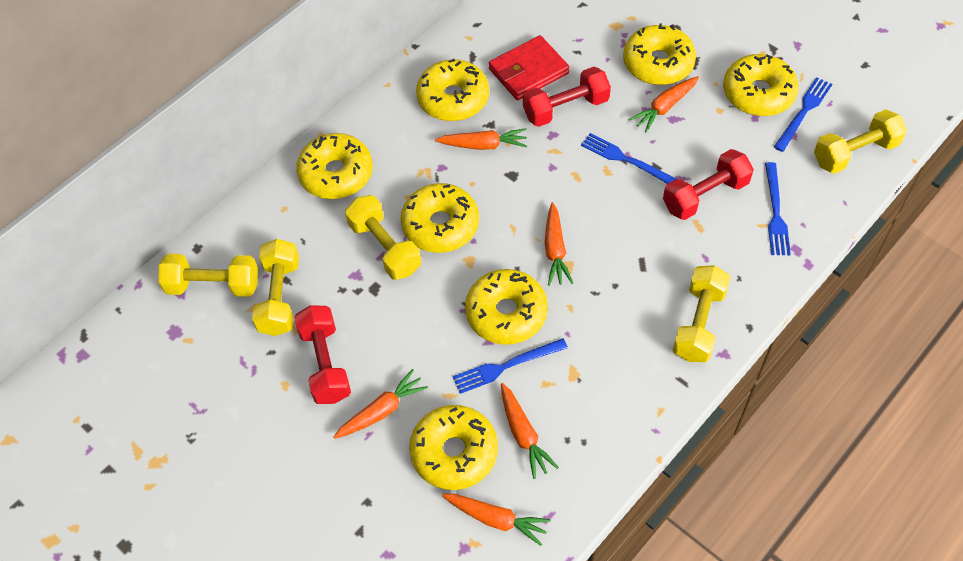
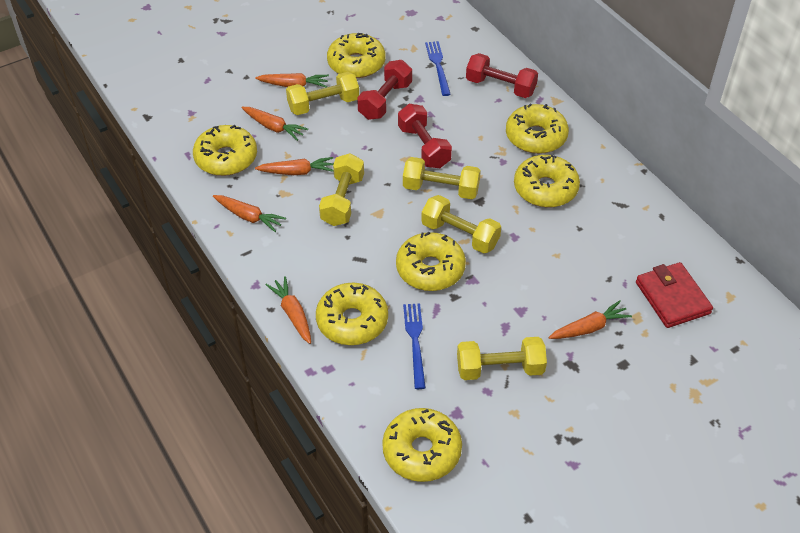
blue fork: 4 -> 2

